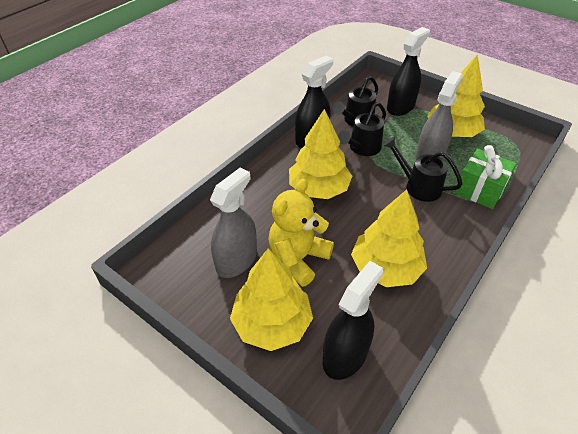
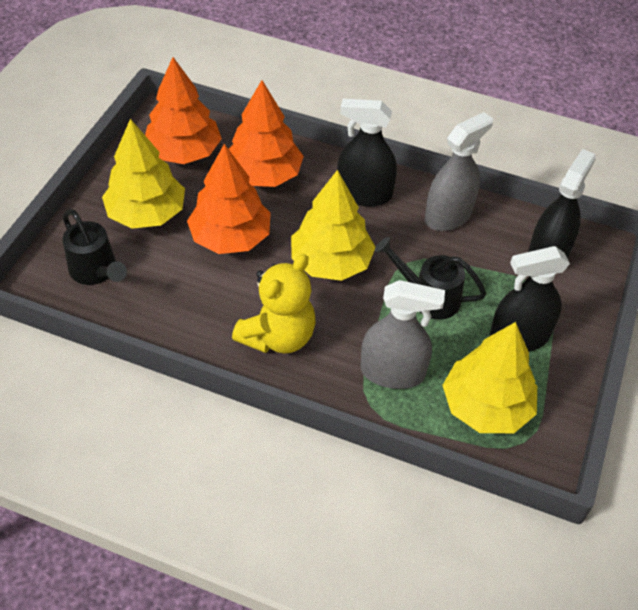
black watering can: 3 -> 2
green gift: 1 -> 0
orange tree: 0 -> 3
yellow tree: 4 -> 3

